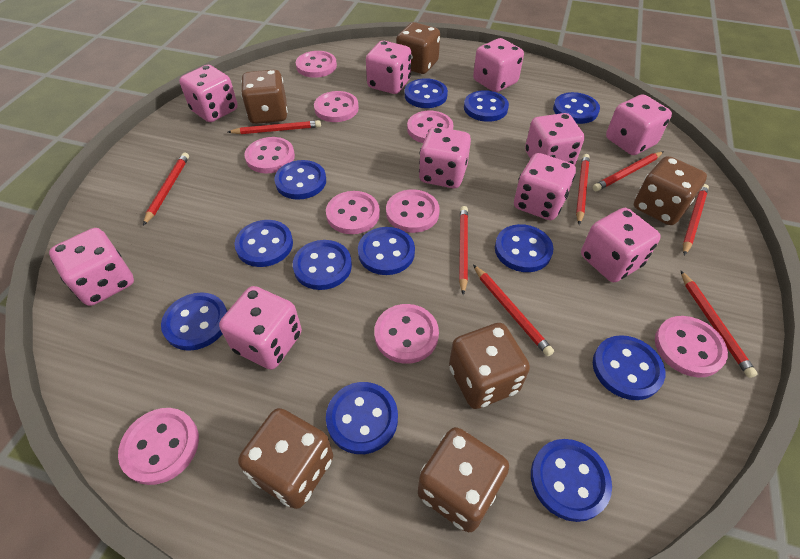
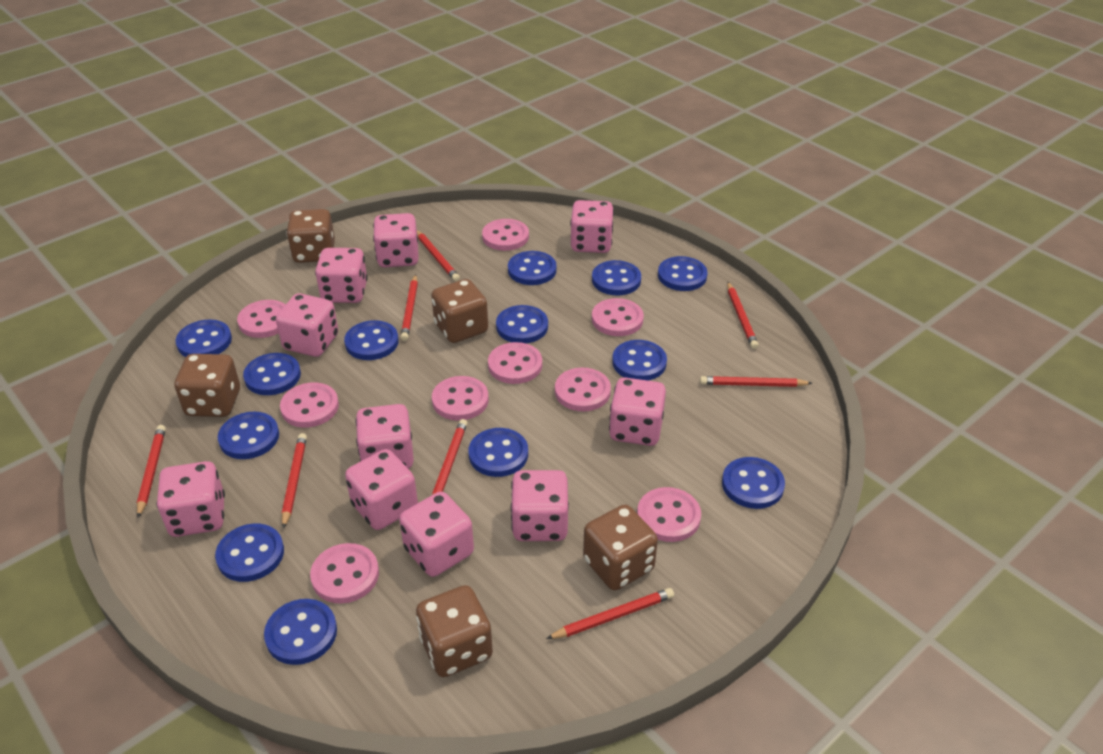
blue button: 12 -> 13
brown dice: 6 -> 5

